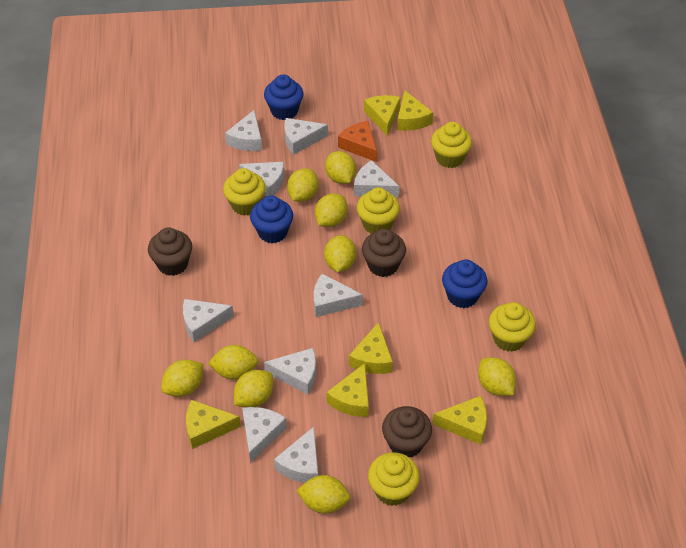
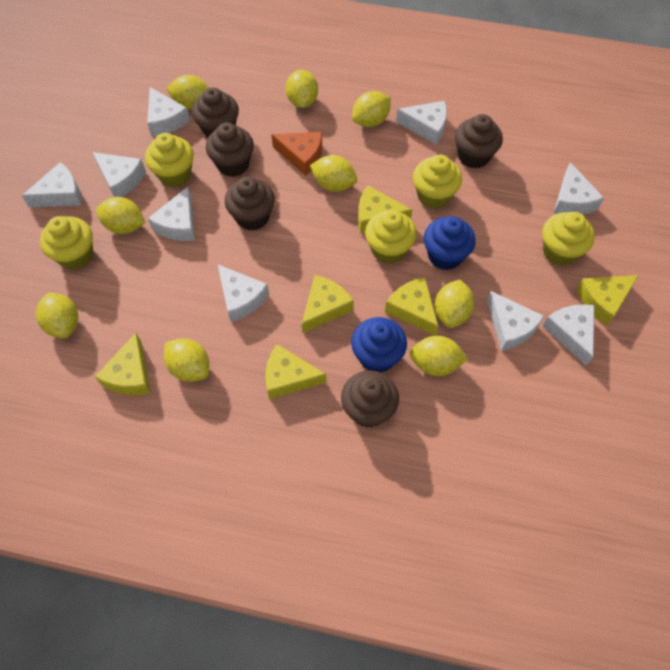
blue cupcake: 3 -> 2
brown cupcake: 3 -> 5

